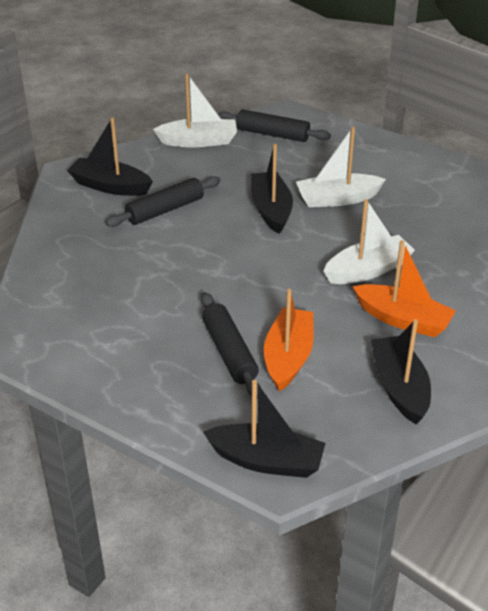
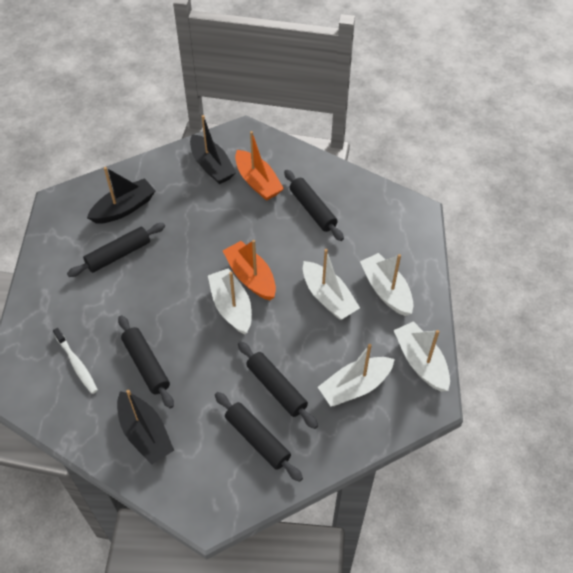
black boat: 4 -> 3
black rolling pin: 3 -> 5
white boat: 3 -> 5
white toothbrush: 0 -> 1

